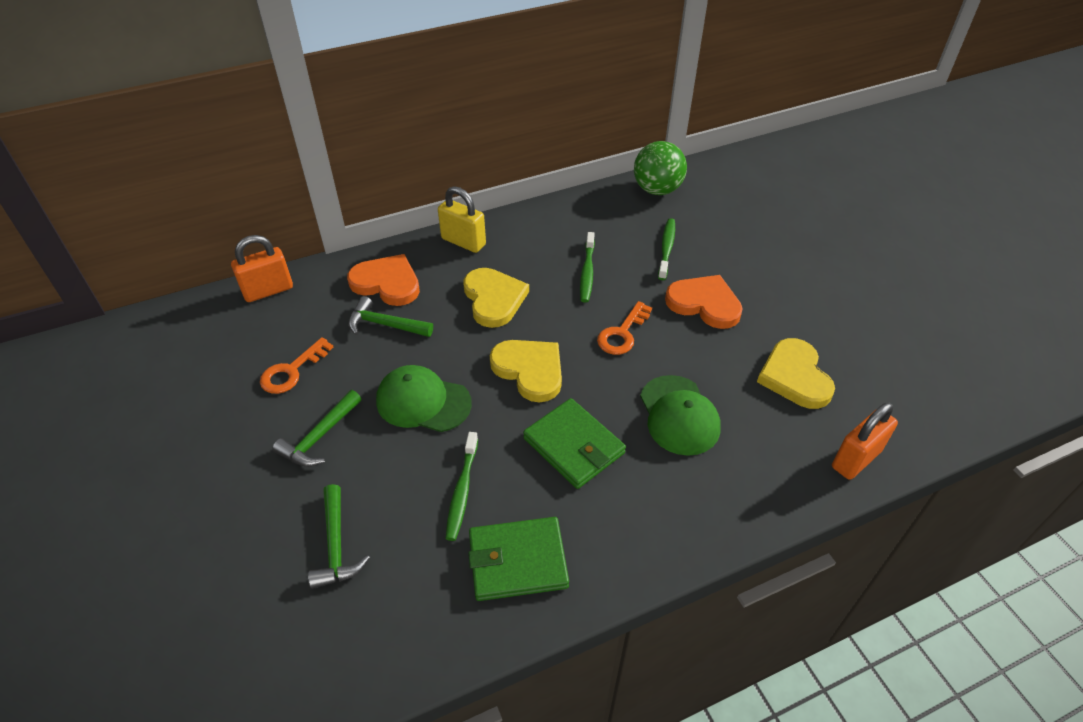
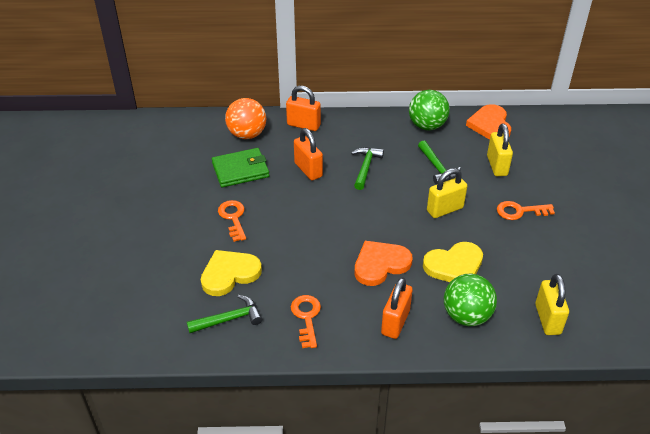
green ball: 1 -> 2
green cap: 2 -> 0
green toothbrush: 3 -> 0
green wallet: 2 -> 1
orange ball: 0 -> 1
orange key: 2 -> 3
orange padlock: 2 -> 3
yellow heart: 3 -> 2
yellow padlock: 1 -> 3

